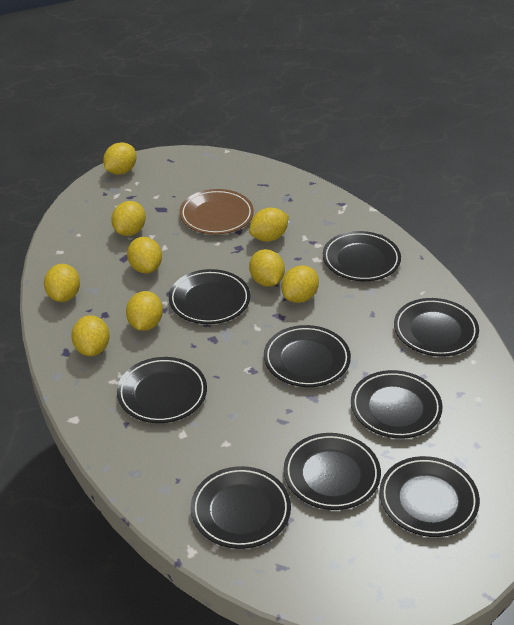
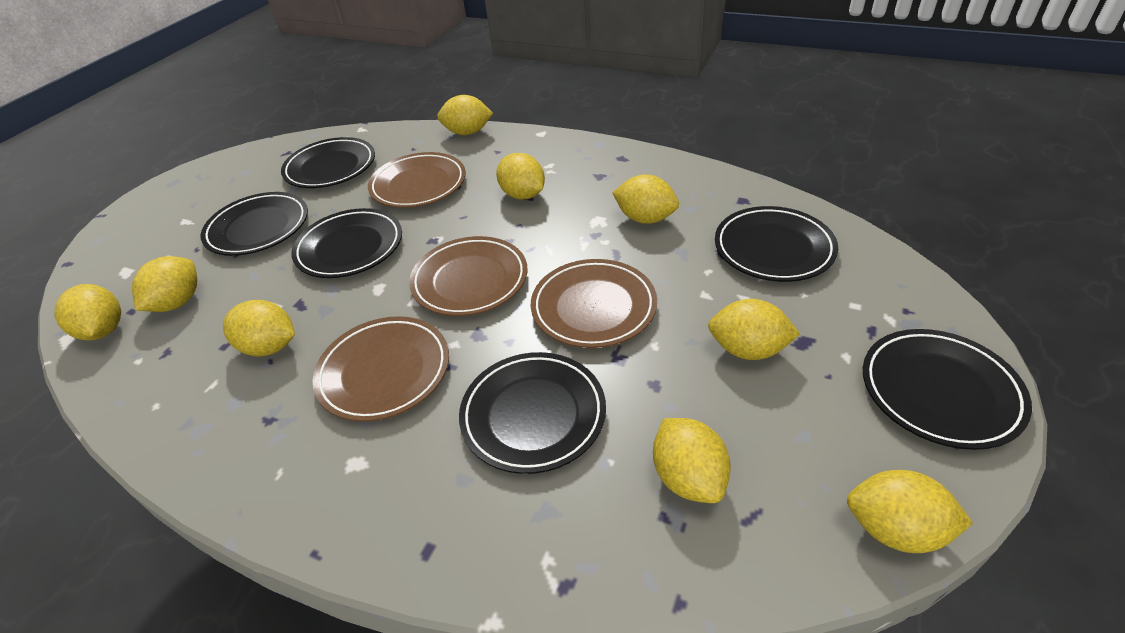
black plate: 9 -> 6
brown plate: 1 -> 4

